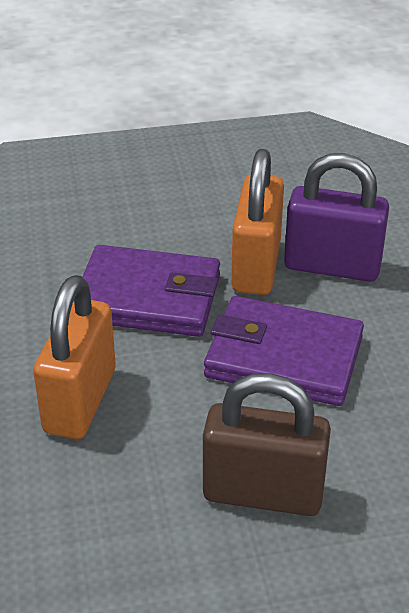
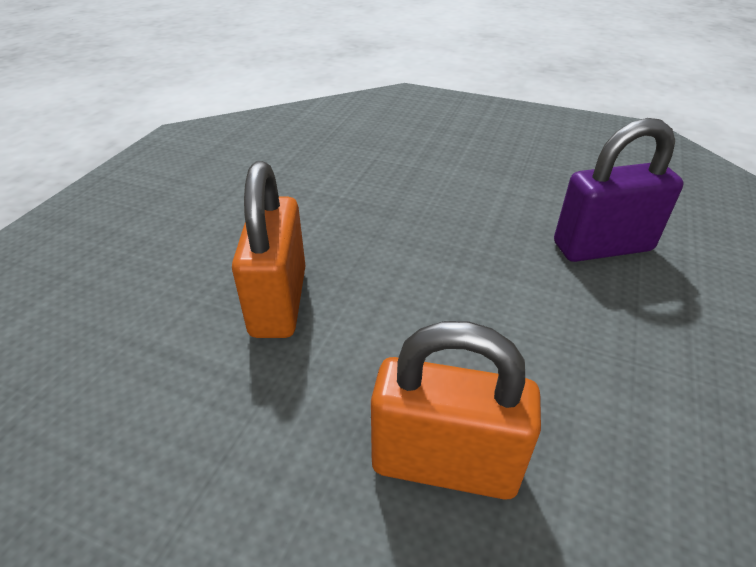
brown padlock: 1 -> 0
purple wallet: 2 -> 0

